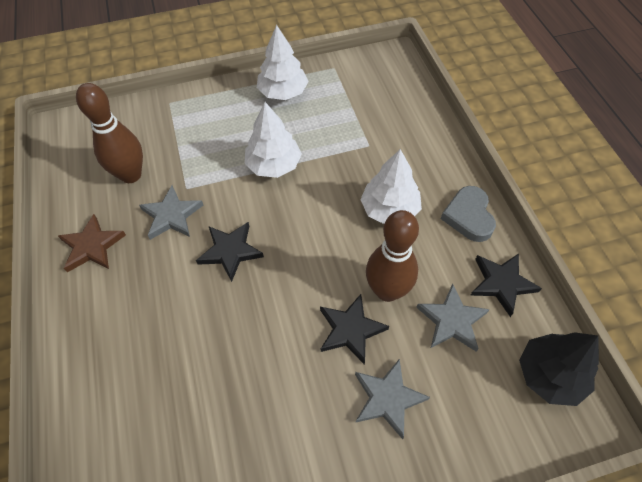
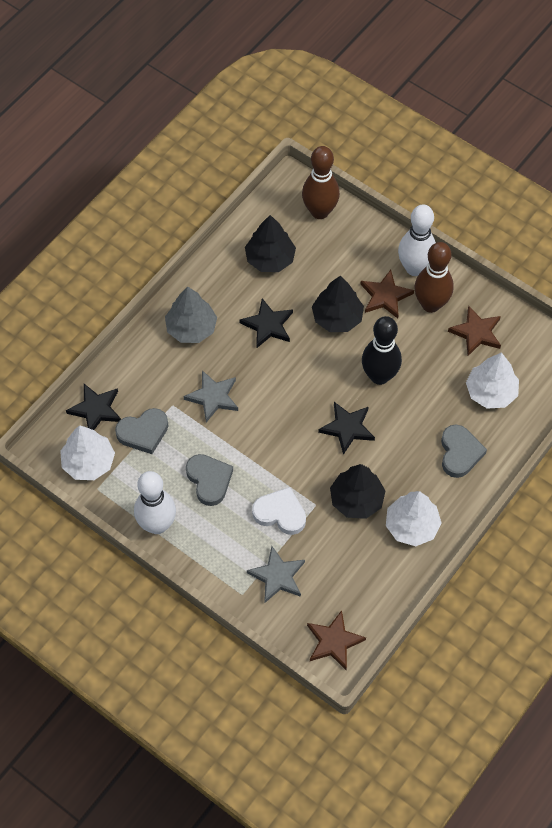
black bowling pin: 0 -> 1
black tree: 1 -> 3
brown star: 1 -> 3
grey heart: 1 -> 3
grey star: 3 -> 2
grey tree: 0 -> 1
white bowling pin: 0 -> 2
white heart: 0 -> 1

